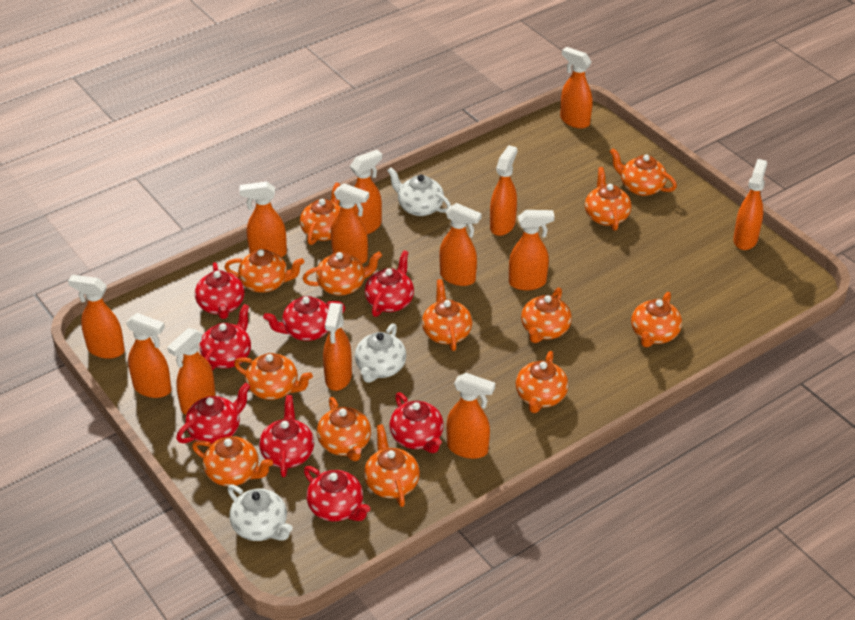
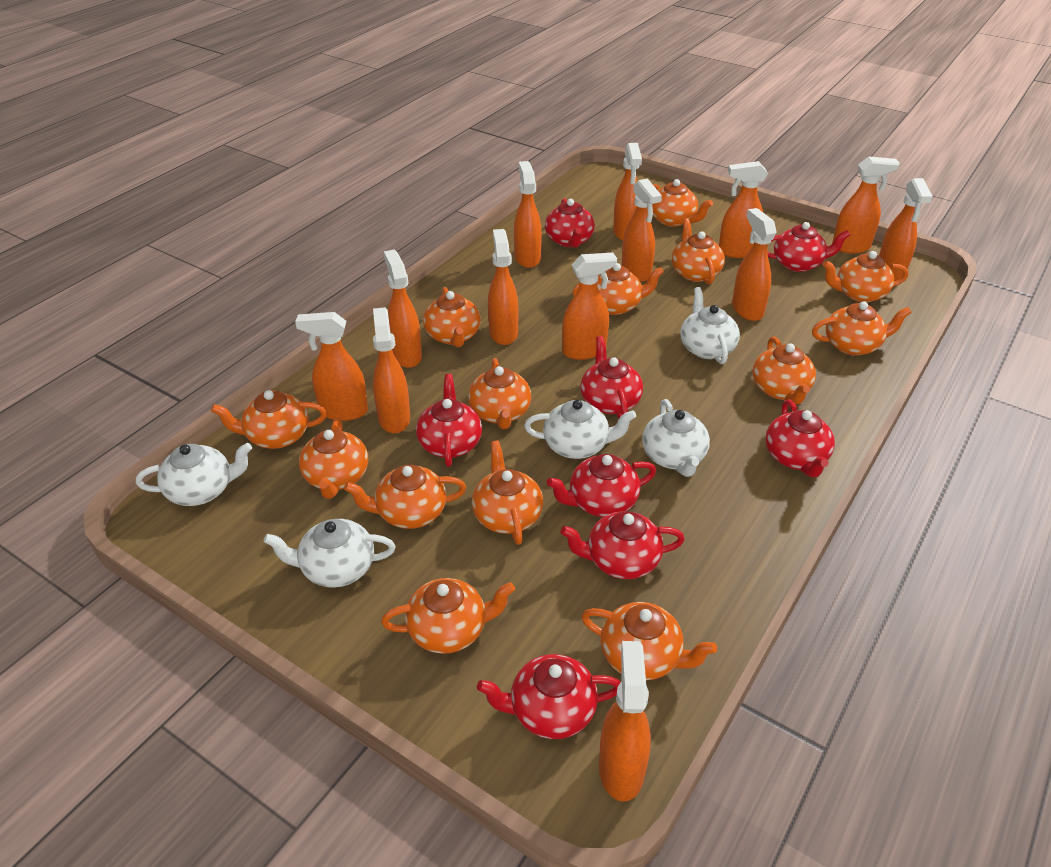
orange teapot: 13 -> 14
white teapot: 3 -> 5

